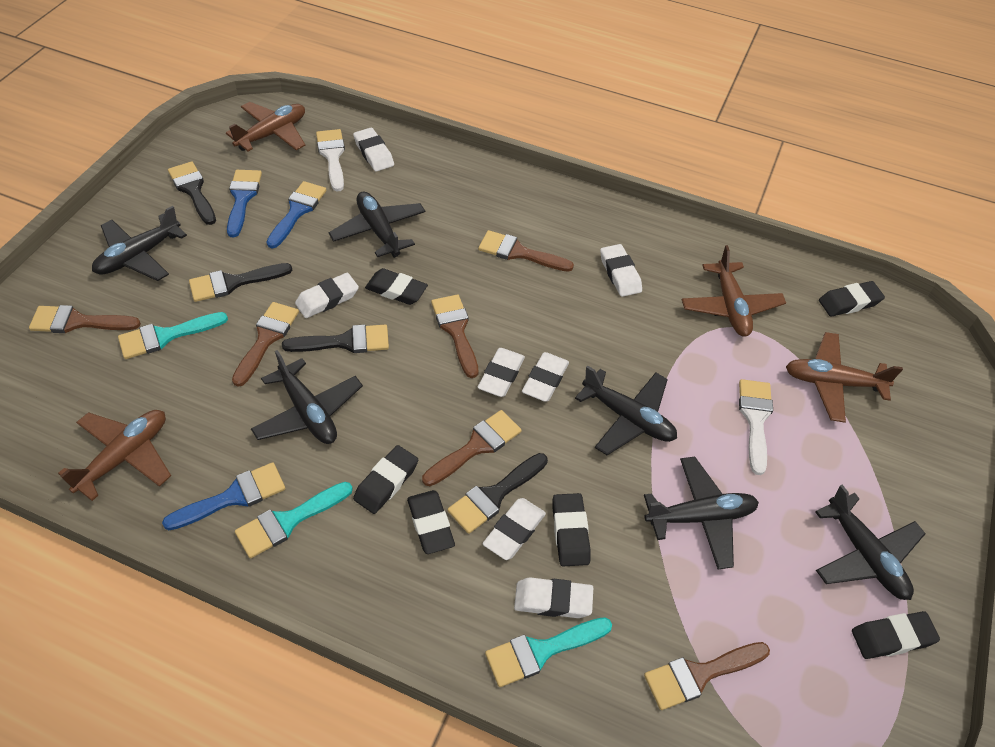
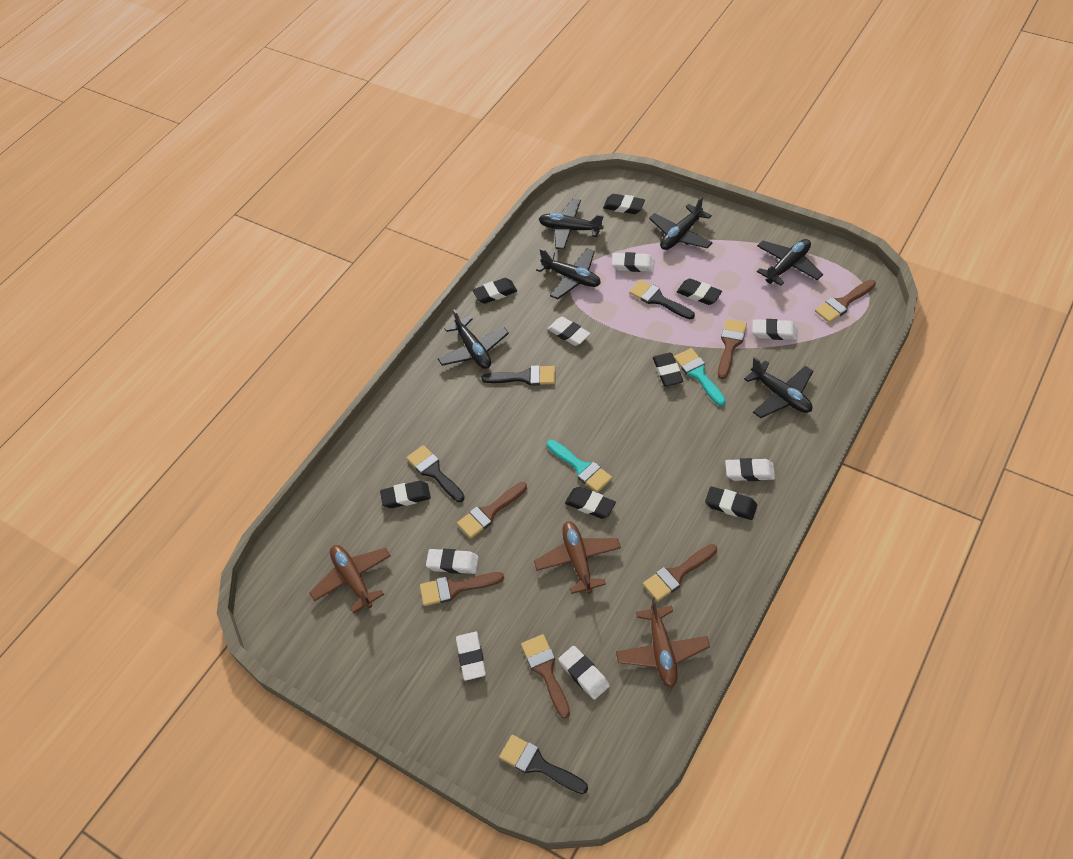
black eraser: 6 -> 7
blue brush: 3 -> 0
brown plane: 4 -> 3
turquoise brush: 3 -> 2
white brush: 2 -> 0

